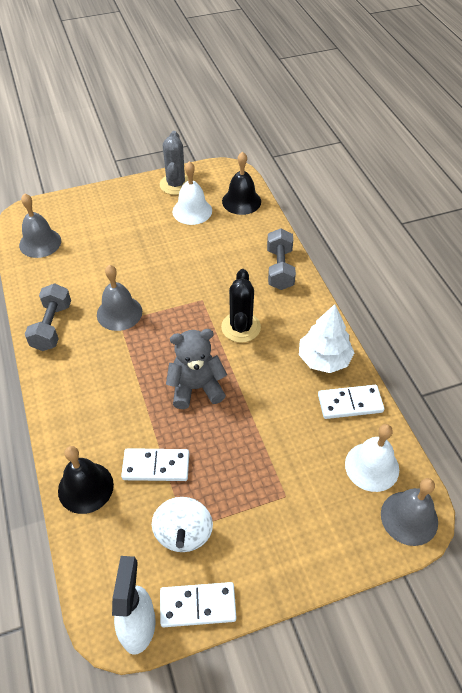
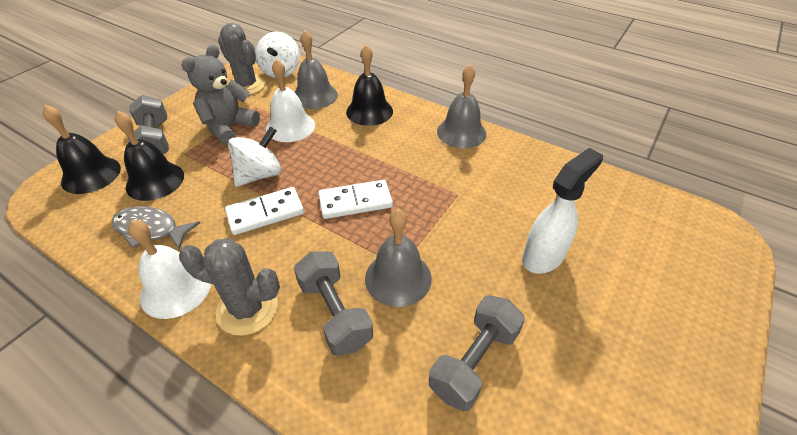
black bell: 2 -> 3
black cactus: 1 -> 0
grey cactus: 1 -> 2
grey dumbbell: 2 -> 3
grey fish: 0 -> 1
white domino: 3 -> 2
white spinning top: 1 -> 2
white tree: 1 -> 0

